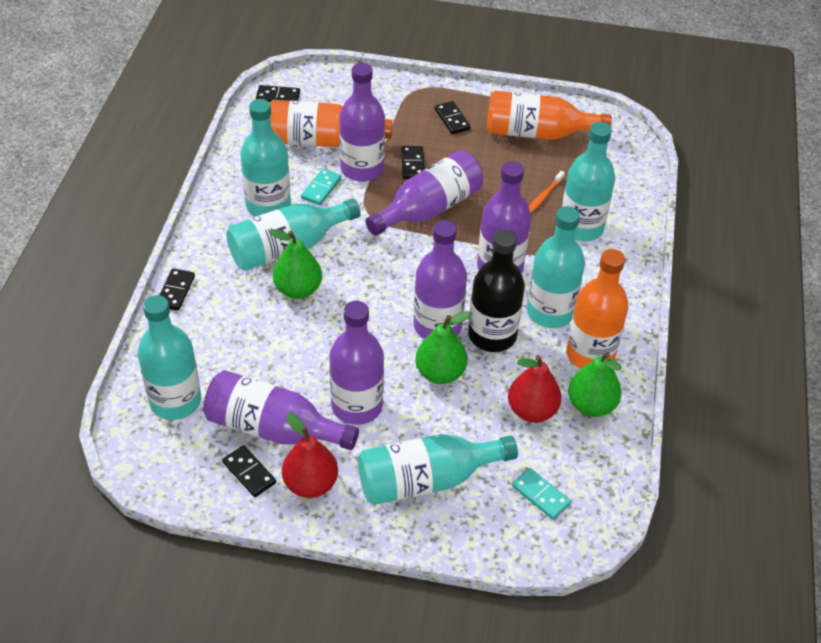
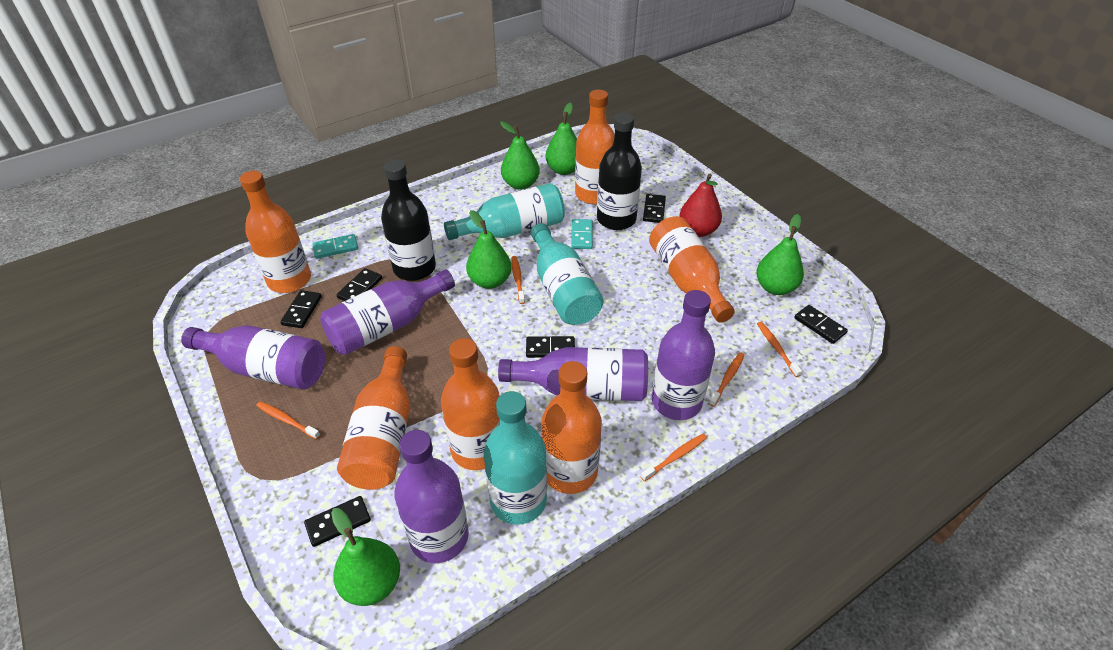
black bottle: 1 -> 2
black domino: 5 -> 6
green pear: 3 -> 5
orange bottle: 3 -> 6
orange toothbrush: 1 -> 5
purple bottle: 6 -> 5
red pear: 2 -> 1
turquoise bottle: 6 -> 3

